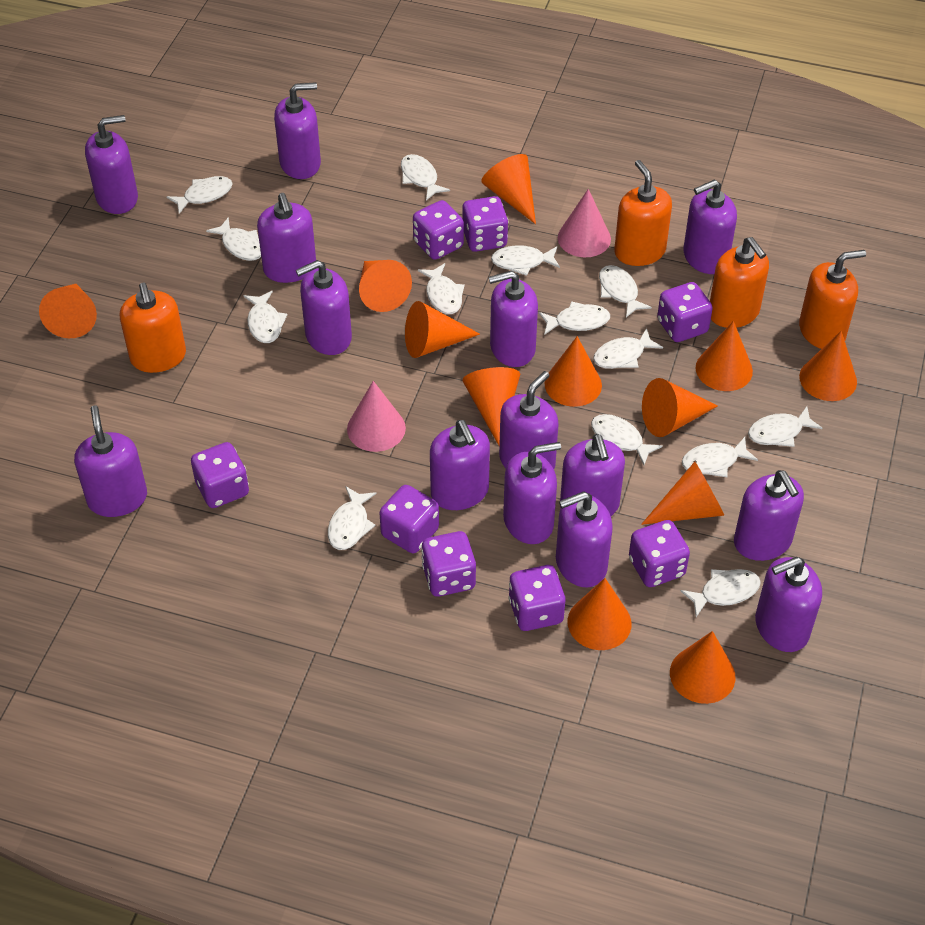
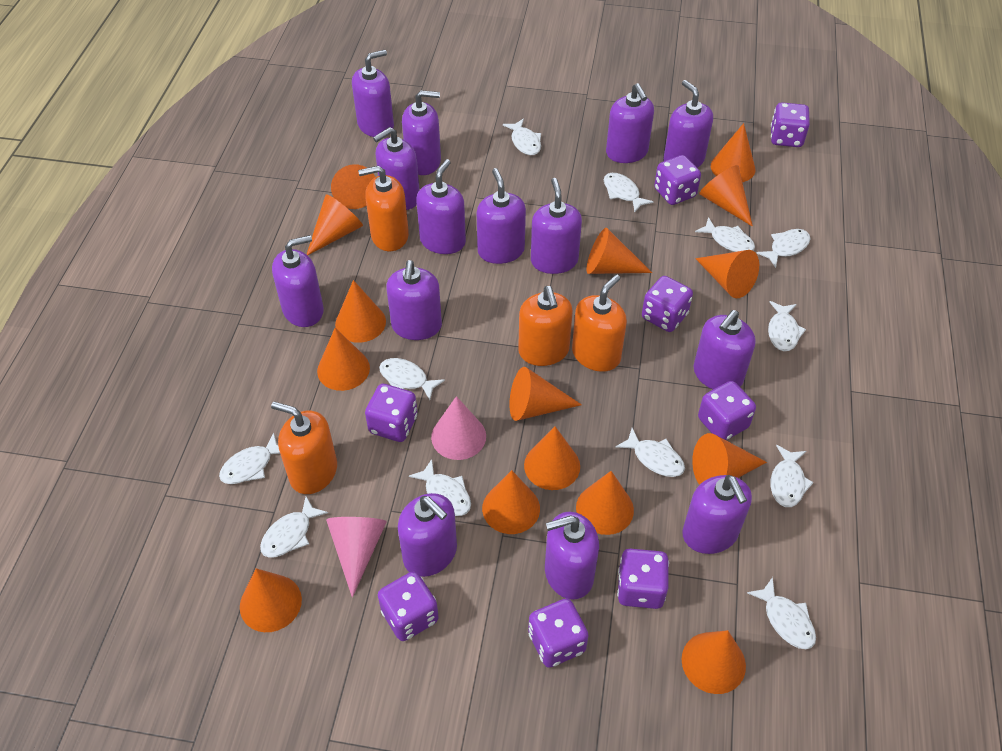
orange cone: 12 -> 15
white fish: 14 -> 12

